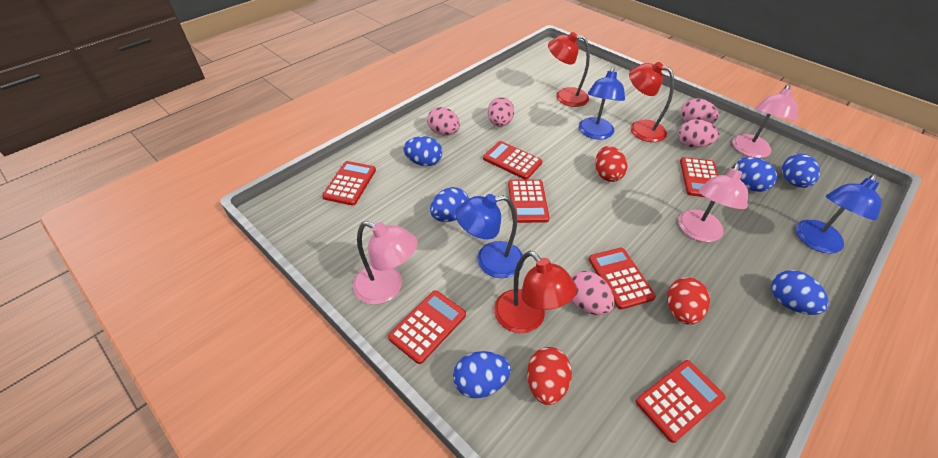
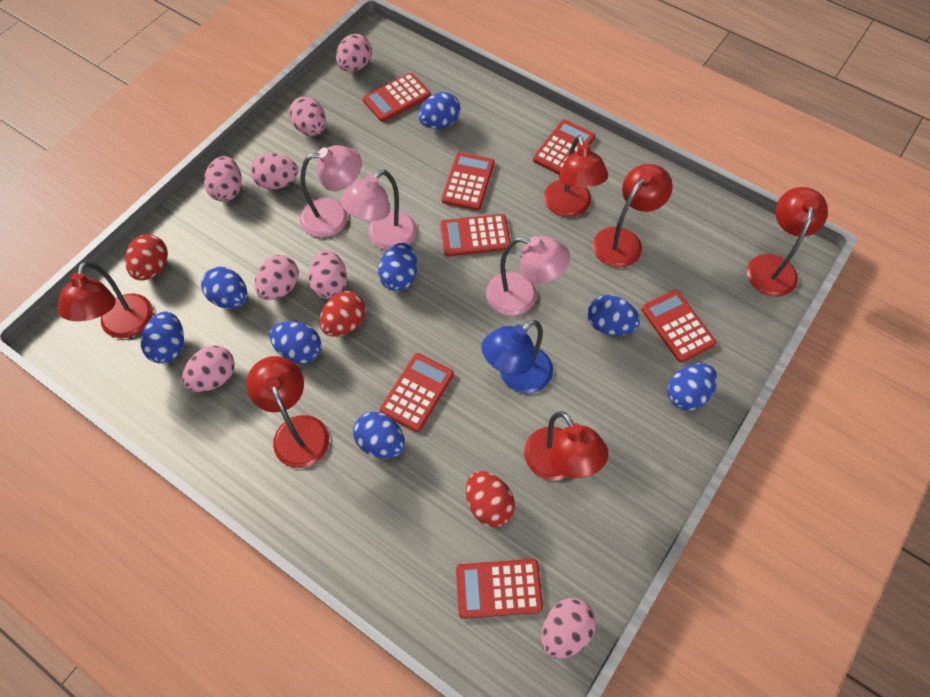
blue egg: 6 -> 8
blue lamp: 3 -> 1
pink egg: 5 -> 8
red lamp: 3 -> 6

